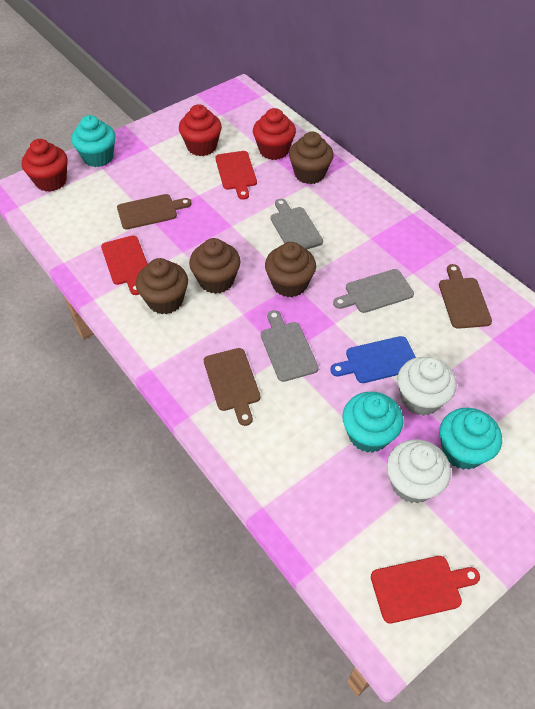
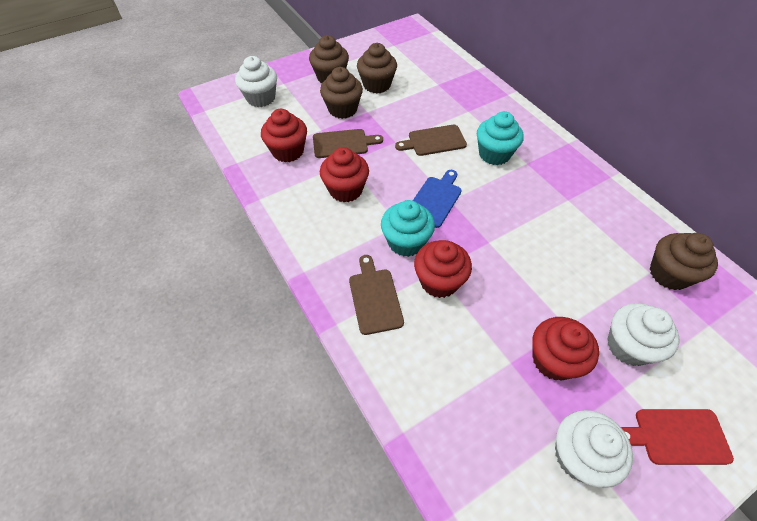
grey cutting board: 3 -> 0
red cupcake: 3 -> 4
red cutting board: 3 -> 1
turquoise cupcake: 3 -> 2
white cupcake: 2 -> 3

